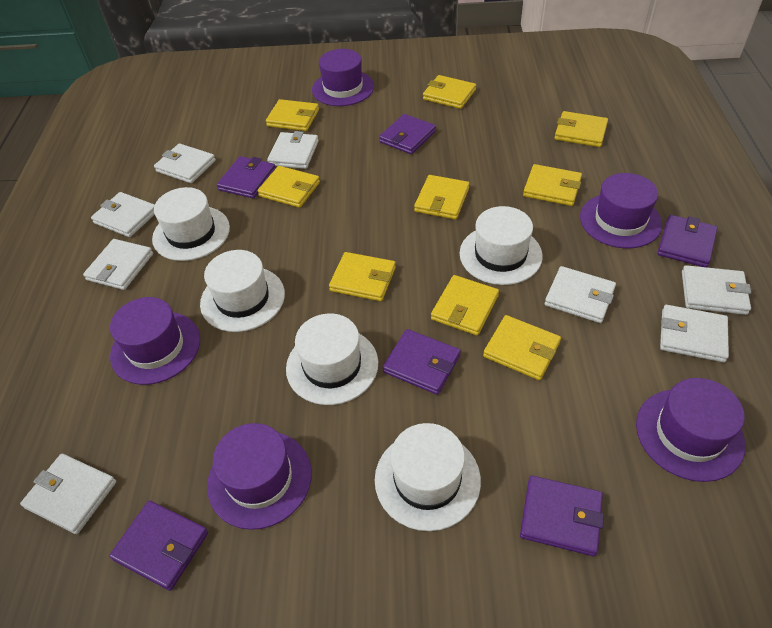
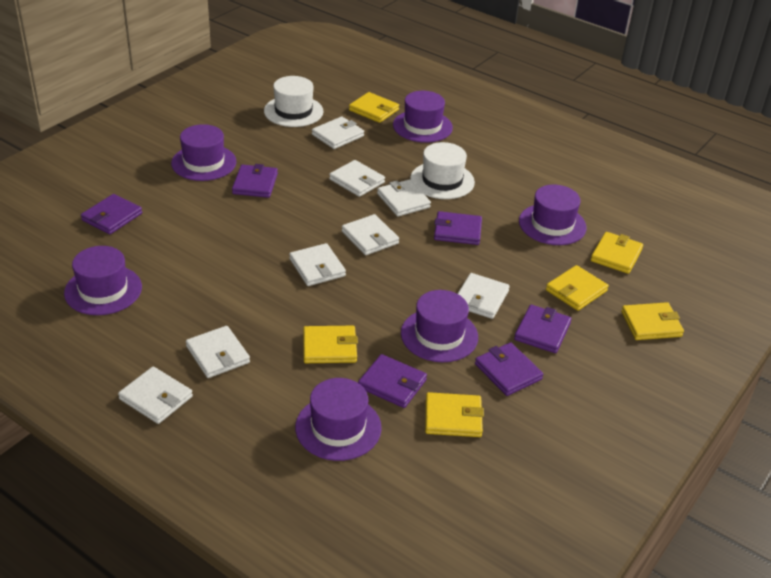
purple hat: 5 -> 6
white hat: 5 -> 2
yellow wallet: 9 -> 6

